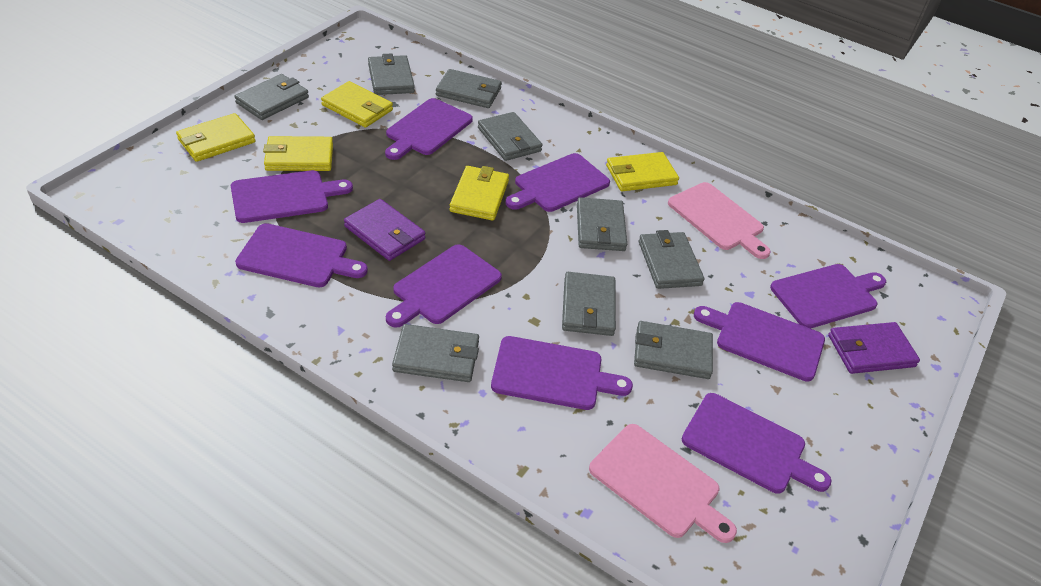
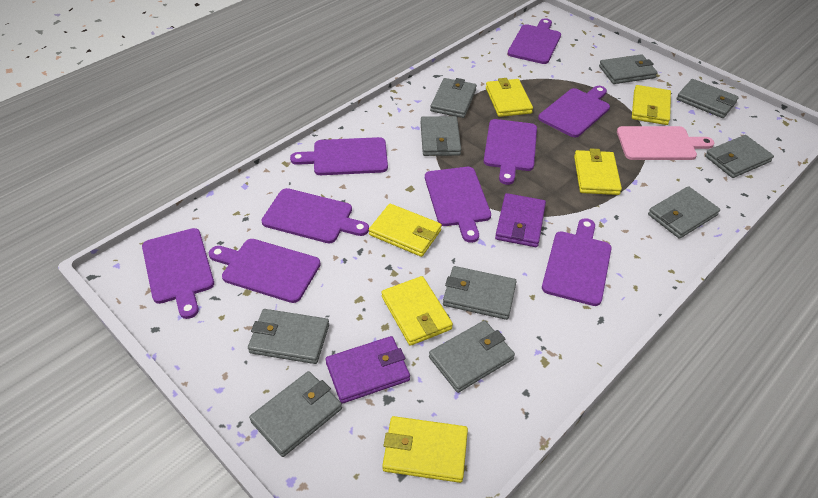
grey wallet: 9 -> 10
pink cutting board: 2 -> 1
yellow wallet: 5 -> 6

